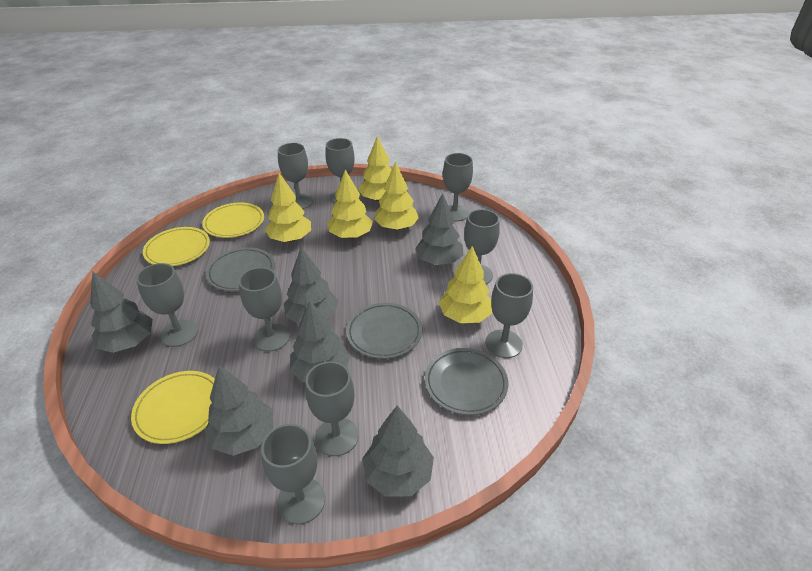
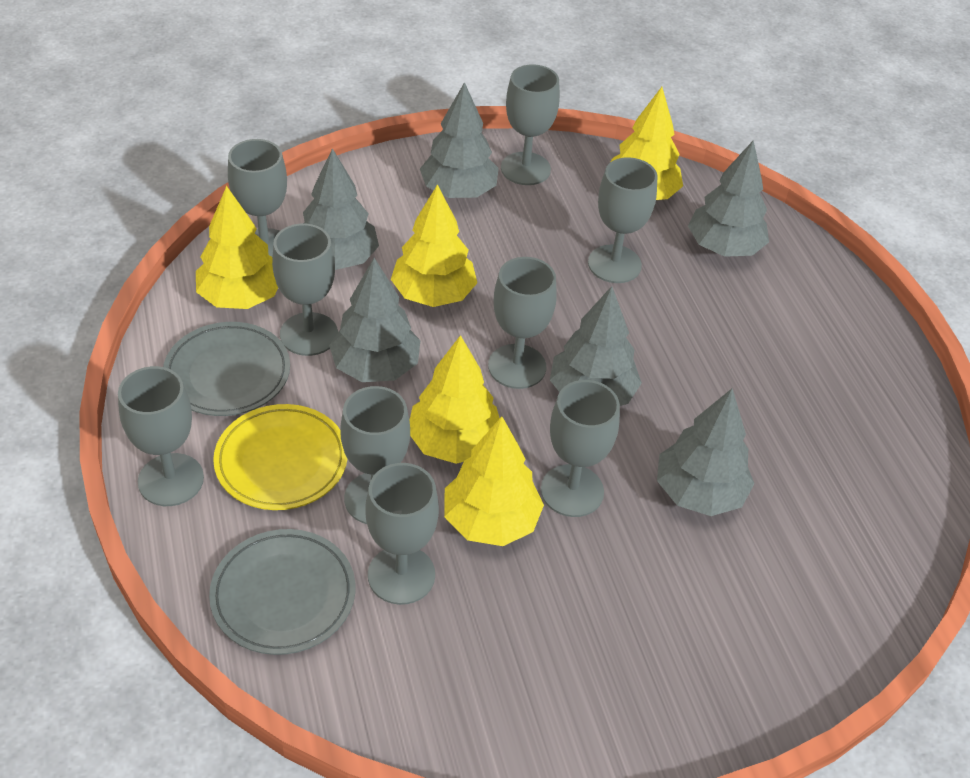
grey plate: 3 -> 2
yellow plate: 3 -> 1

